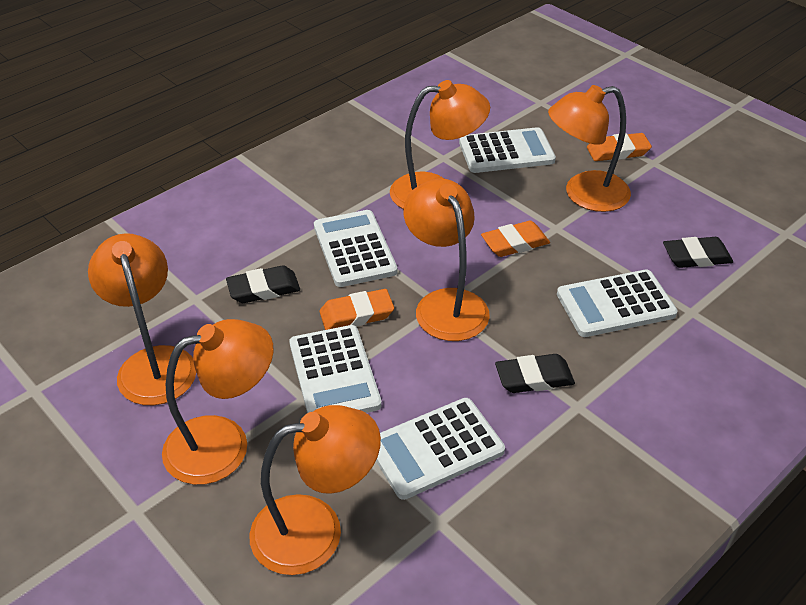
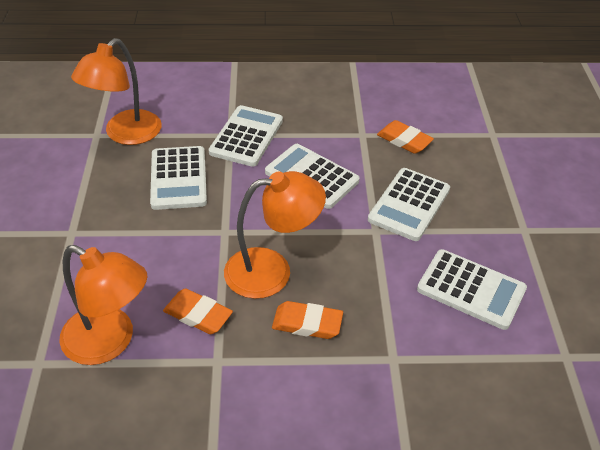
black eraser: 3 -> 0
orange lamp: 6 -> 3

